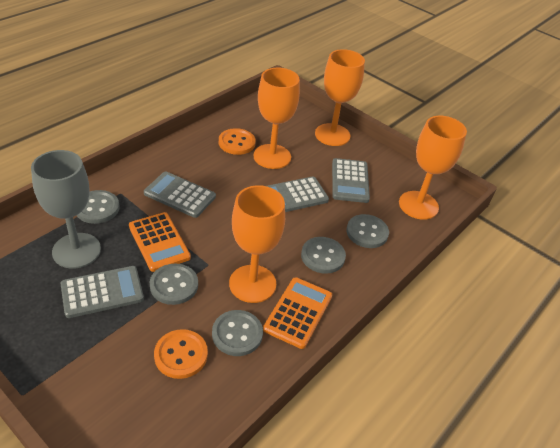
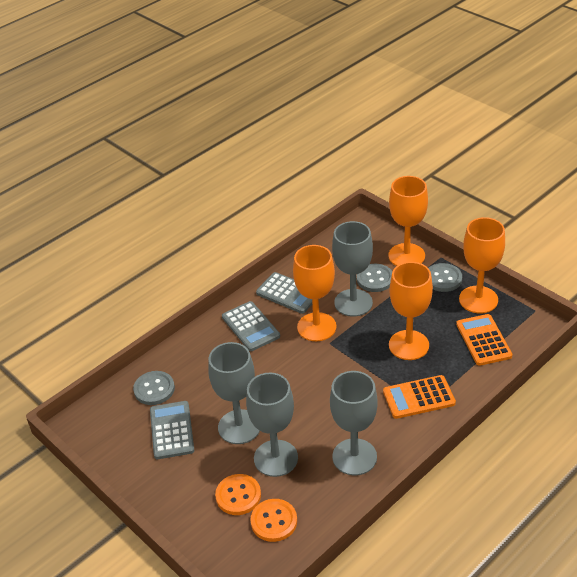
grey button: 5 -> 3
grey calculator: 4 -> 3
grey goblet: 1 -> 4

